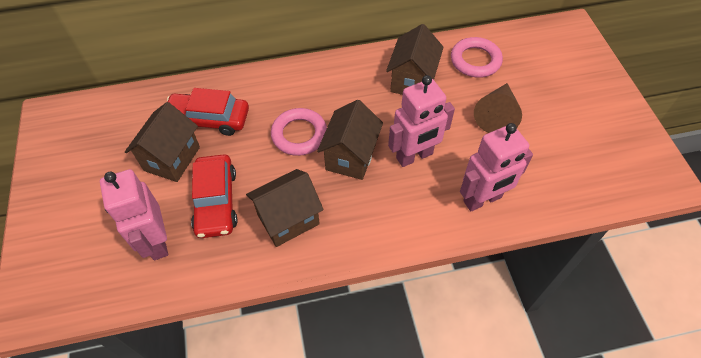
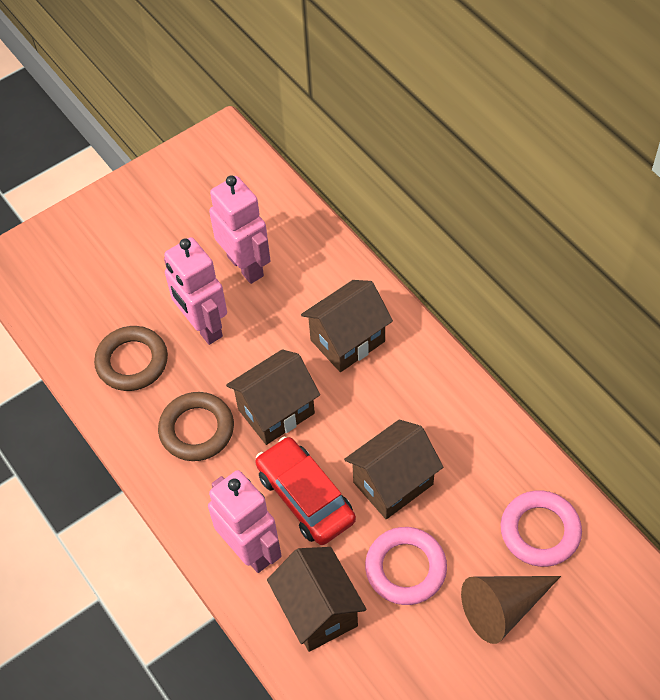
brown ring: 0 -> 2
red car: 2 -> 1

